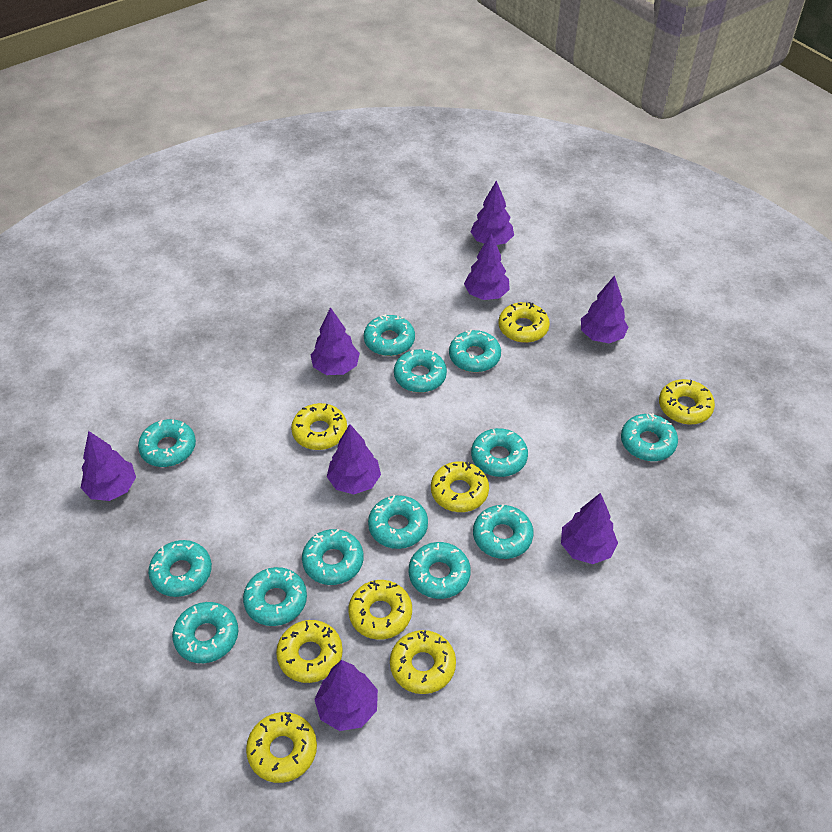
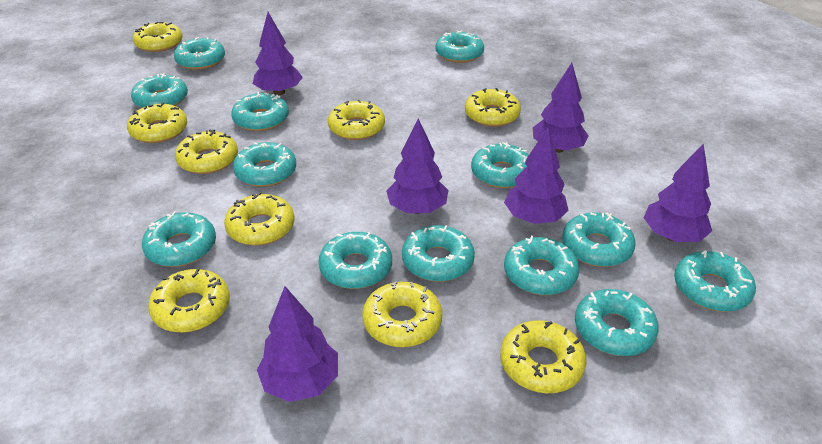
purple tree: 8 -> 6
yellow donut: 8 -> 9

